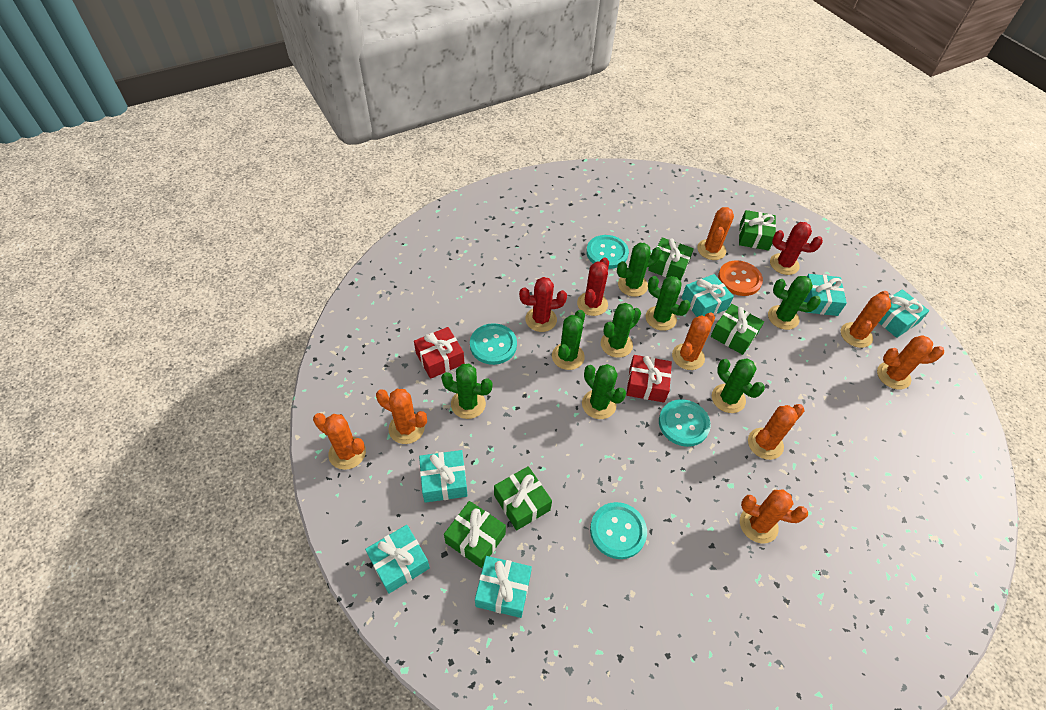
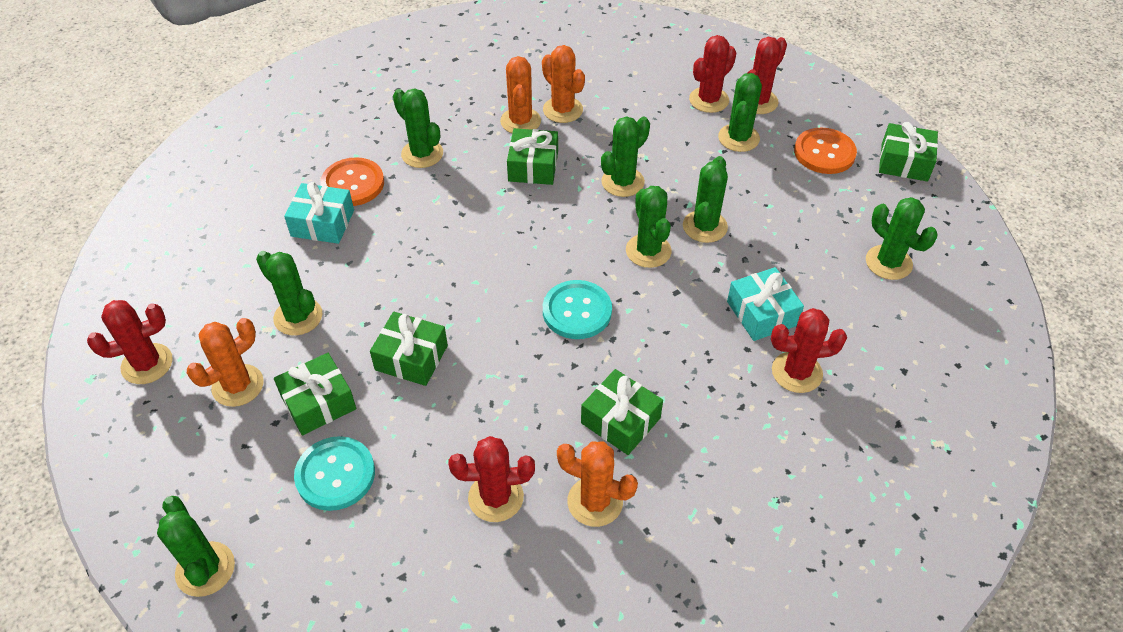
orange button: 1 -> 2
orange cactus: 8 -> 4
red cactus: 3 -> 5
red gift: 2 -> 0
turquoise button: 4 -> 2
turquoise gift: 6 -> 2

